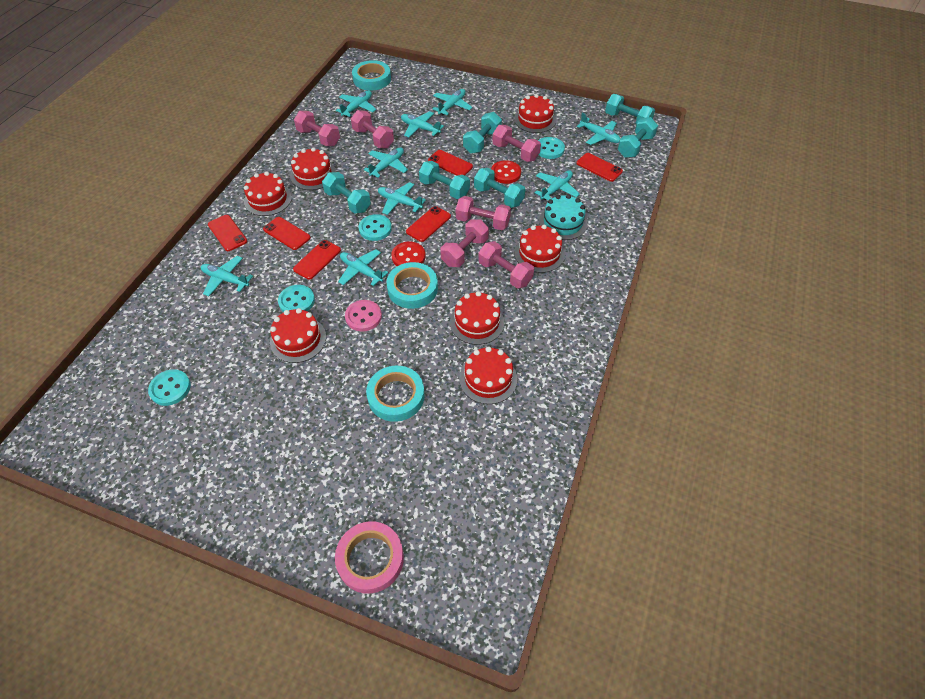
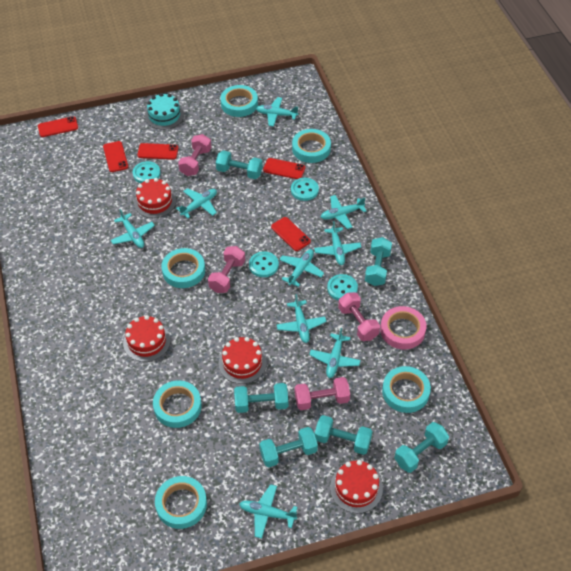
pink button: 1 -> 0
pink dumbbell: 6 -> 4
red button: 2 -> 0
red cake: 7 -> 4
red phone: 6 -> 5
turquoise tape: 3 -> 6

